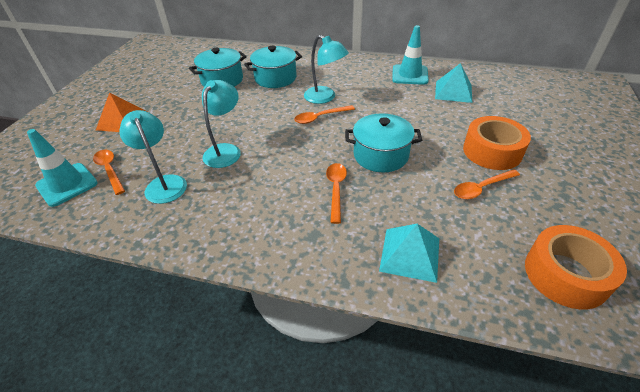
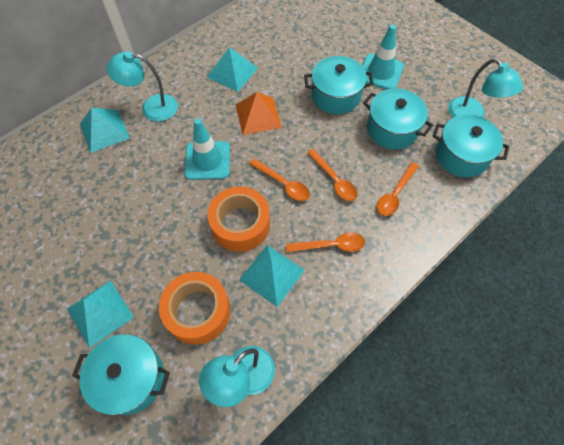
turquoise pot: 3 -> 4
turquoise pyramid: 2 -> 4

